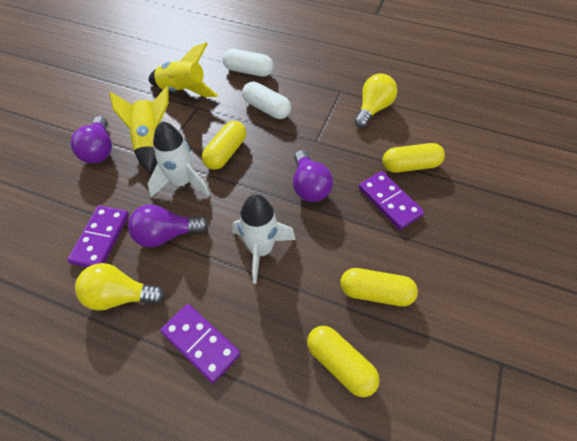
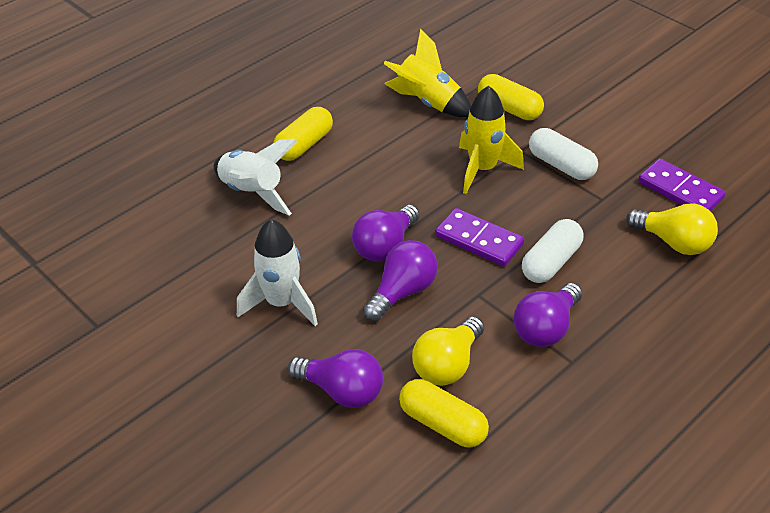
purple domino: 3 -> 2
purple light bulb: 3 -> 4
yellow capsule: 4 -> 3

